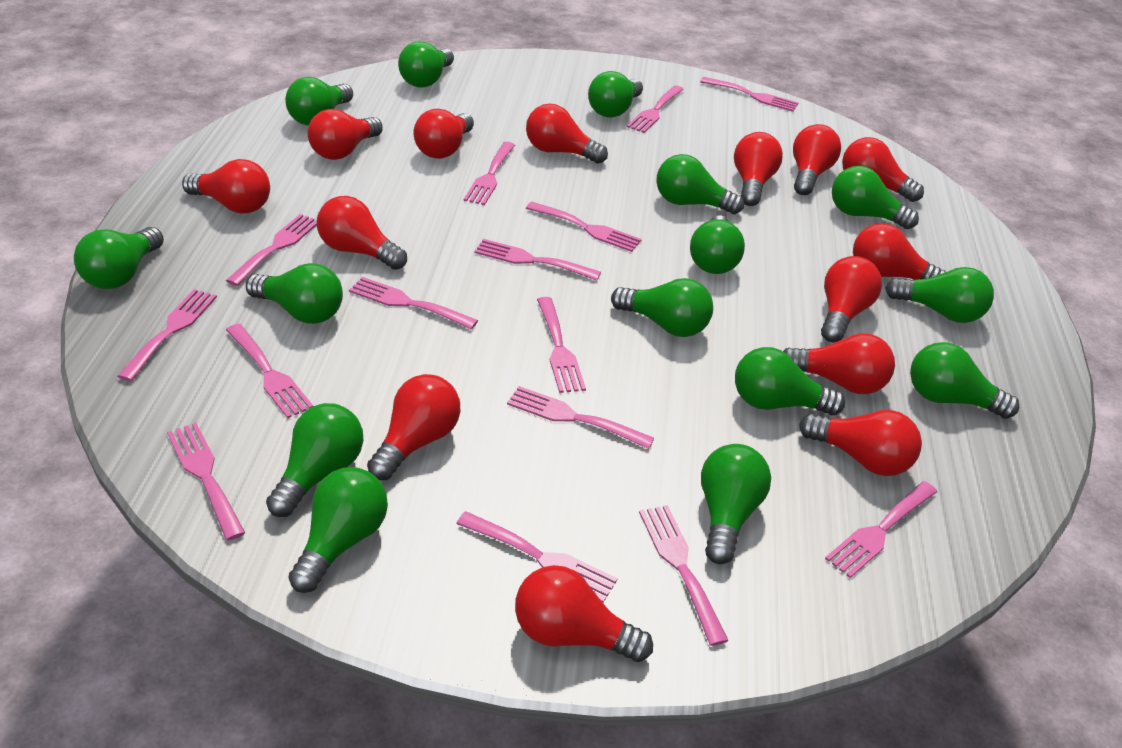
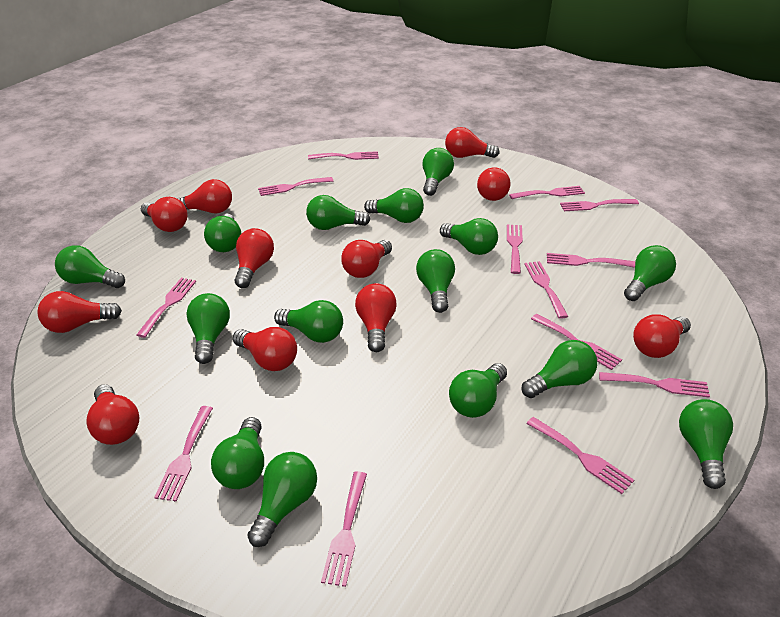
pink fork: 15 -> 13
red light bulb: 14 -> 11

